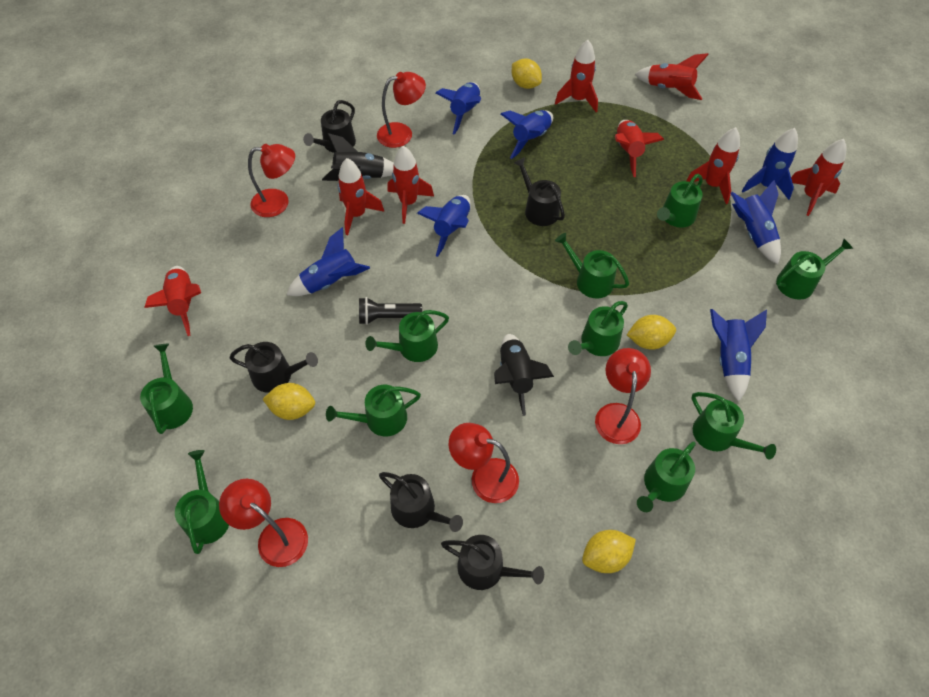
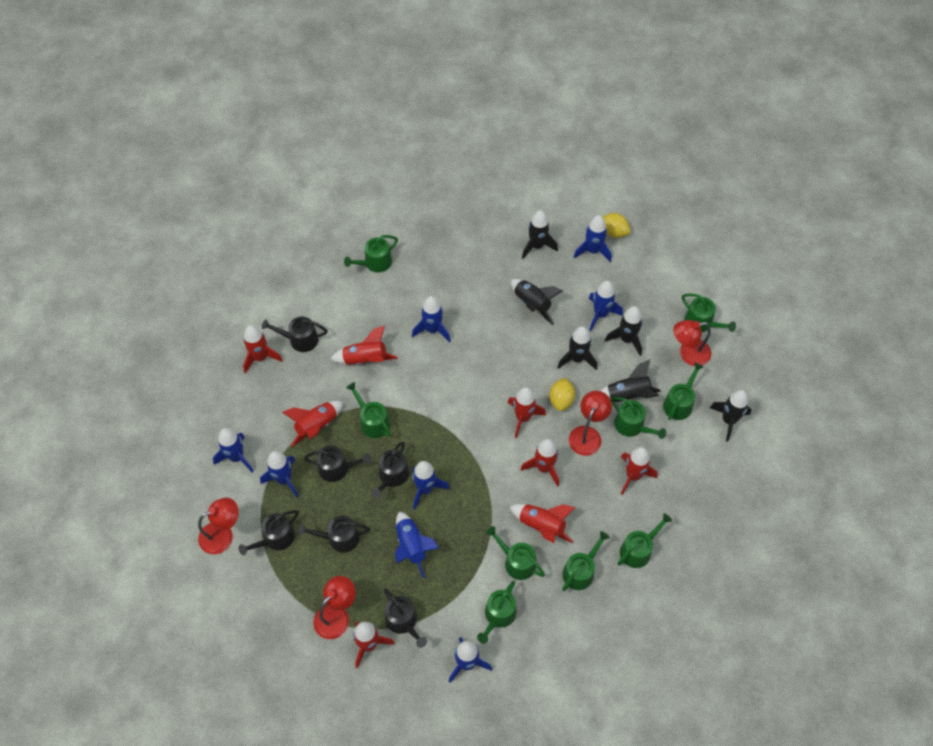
black flashlight: 1 -> 0
black rocket: 2 -> 6
black watering can: 5 -> 6
blue rocket: 7 -> 8
green watering can: 10 -> 9
red lamp: 5 -> 4
yellow lemon: 4 -> 2

